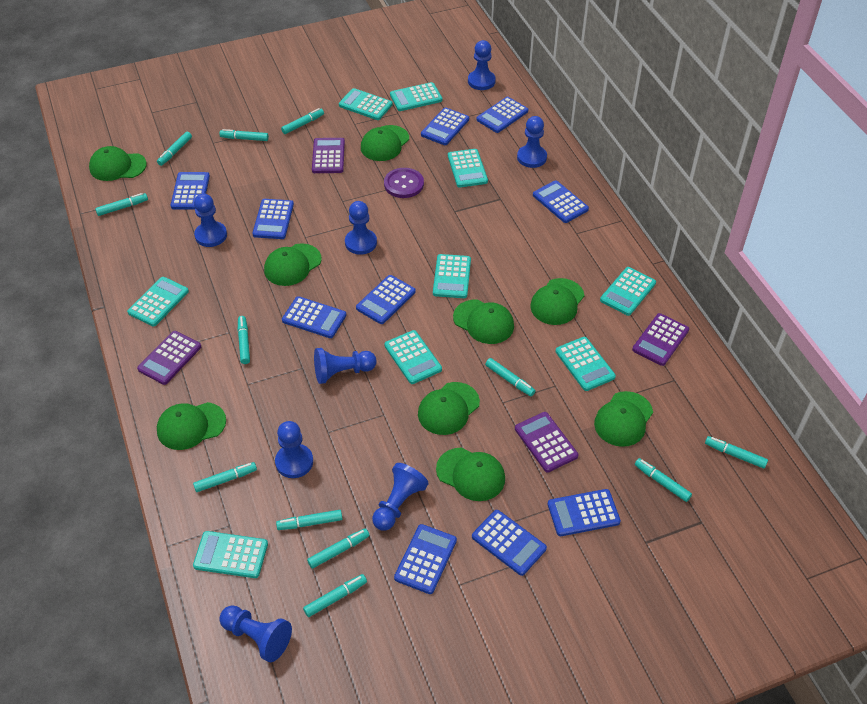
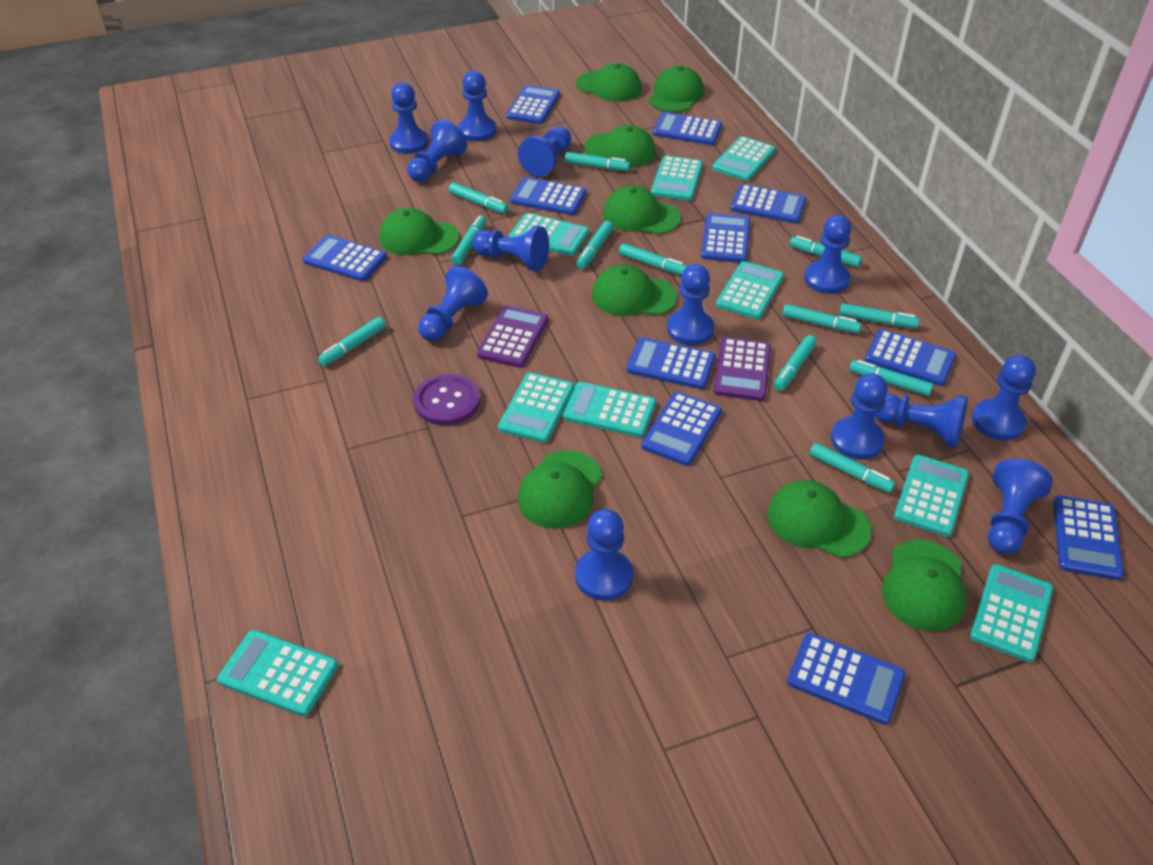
blue calculator: 10 -> 11
blue pawn: 8 -> 13
purple calculator: 4 -> 2

